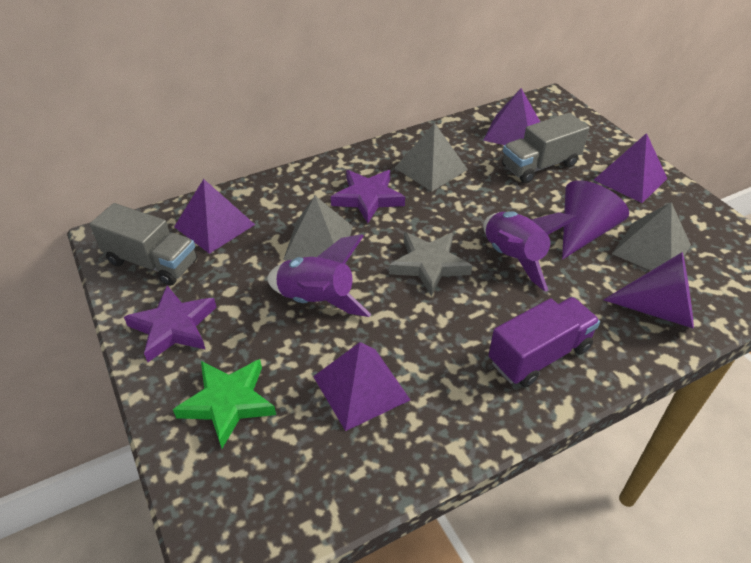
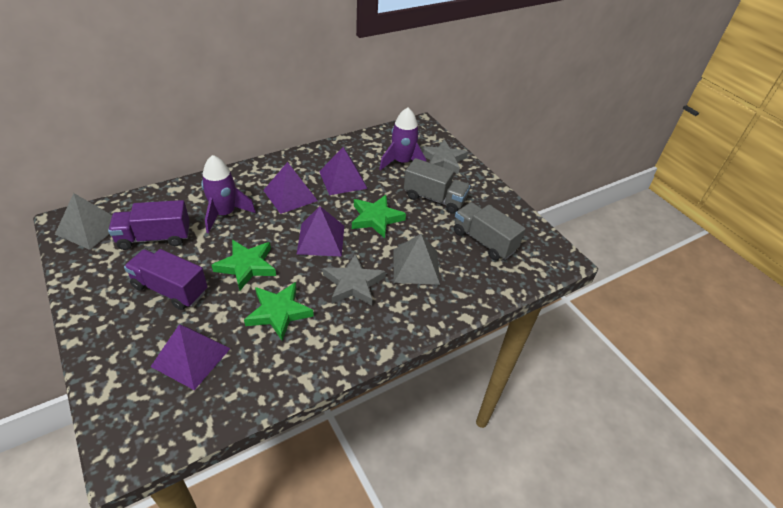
green star: 1 -> 3
grey pyramid: 3 -> 2
grey star: 1 -> 2
purple cone: 2 -> 0
purple star: 2 -> 0
purple truck: 1 -> 2

